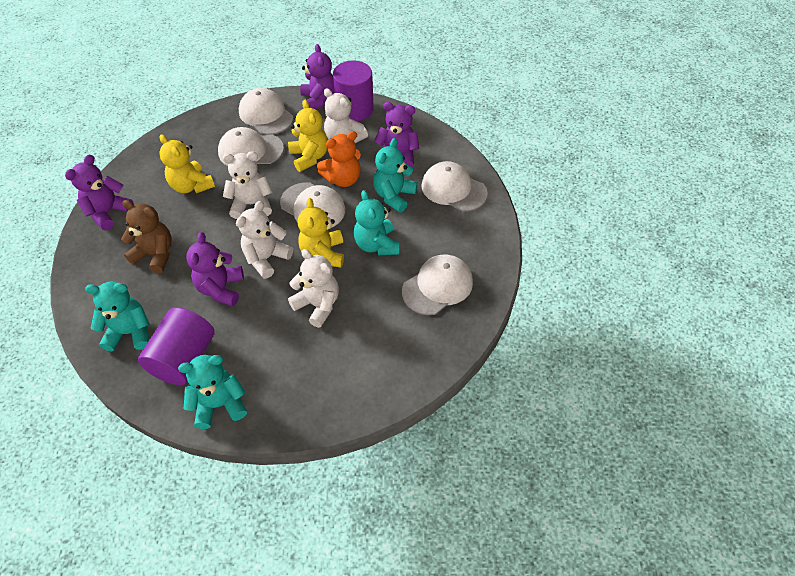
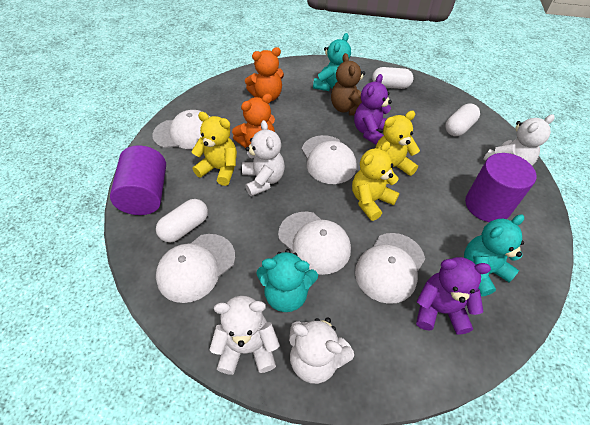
orange teddy bear: 1 -> 2
purple teddy bear: 4 -> 2
turquoise teddy bear: 4 -> 3
white capsule: 0 -> 3

